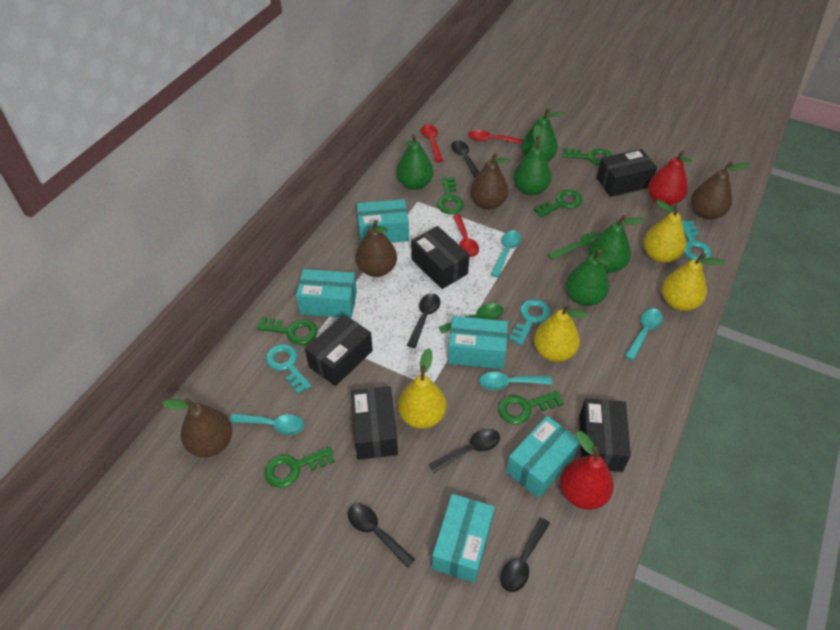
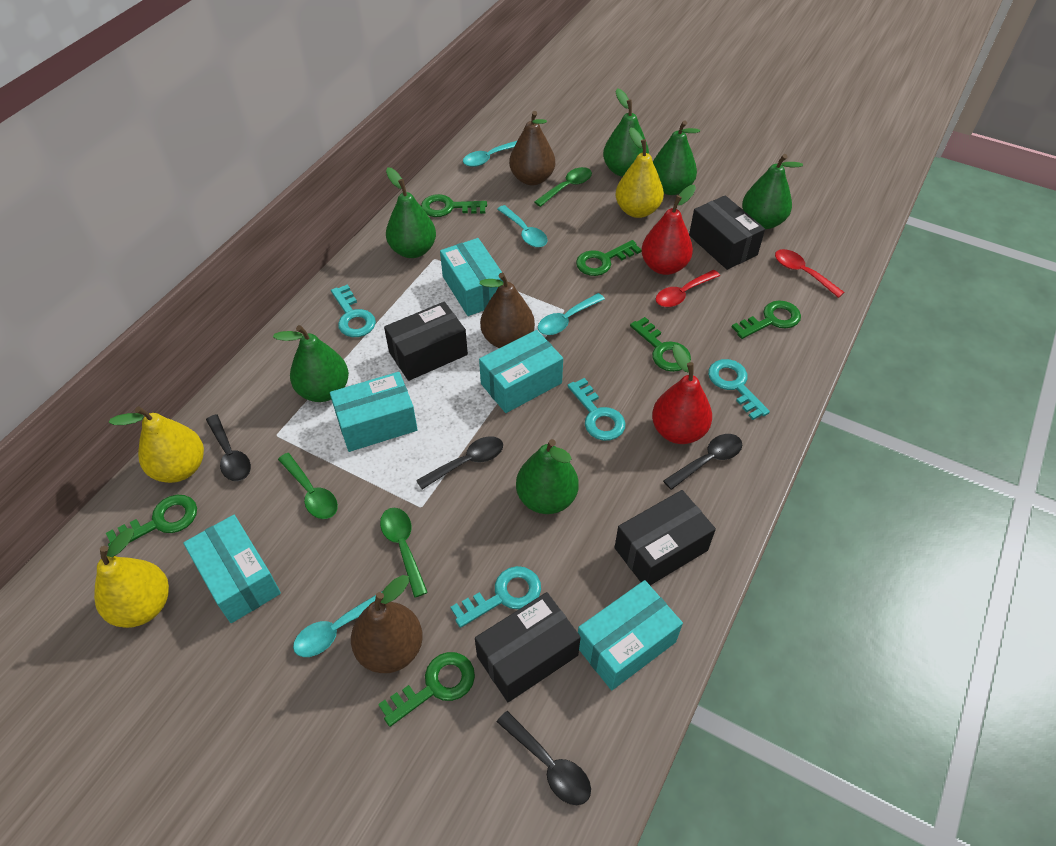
black box: 5 -> 4
black spoon: 5 -> 4
brown pear: 4 -> 3
green pear: 5 -> 6
green spoon: 2 -> 3
red spoon: 3 -> 2
turquoise key: 3 -> 4
yellow pear: 4 -> 3

